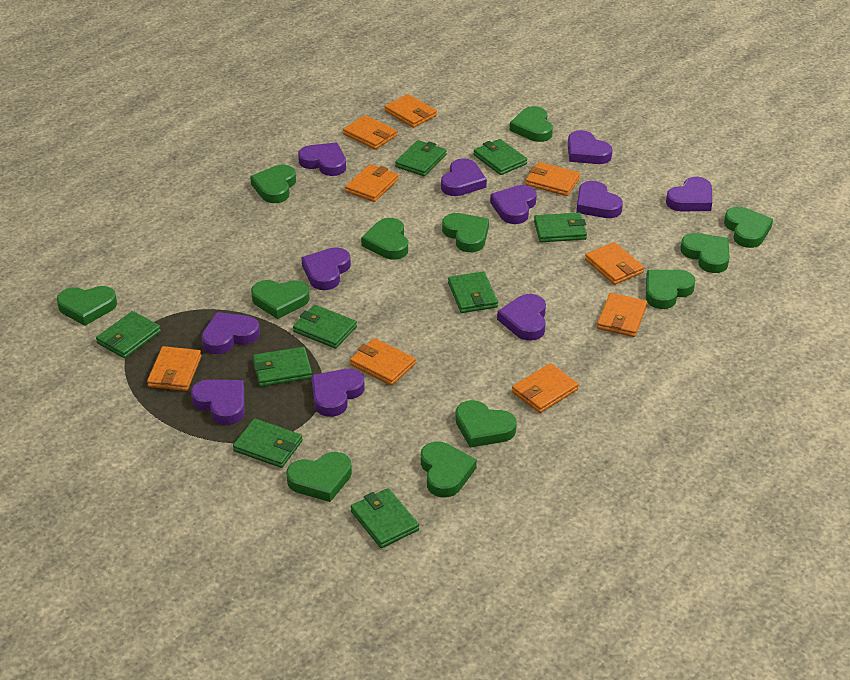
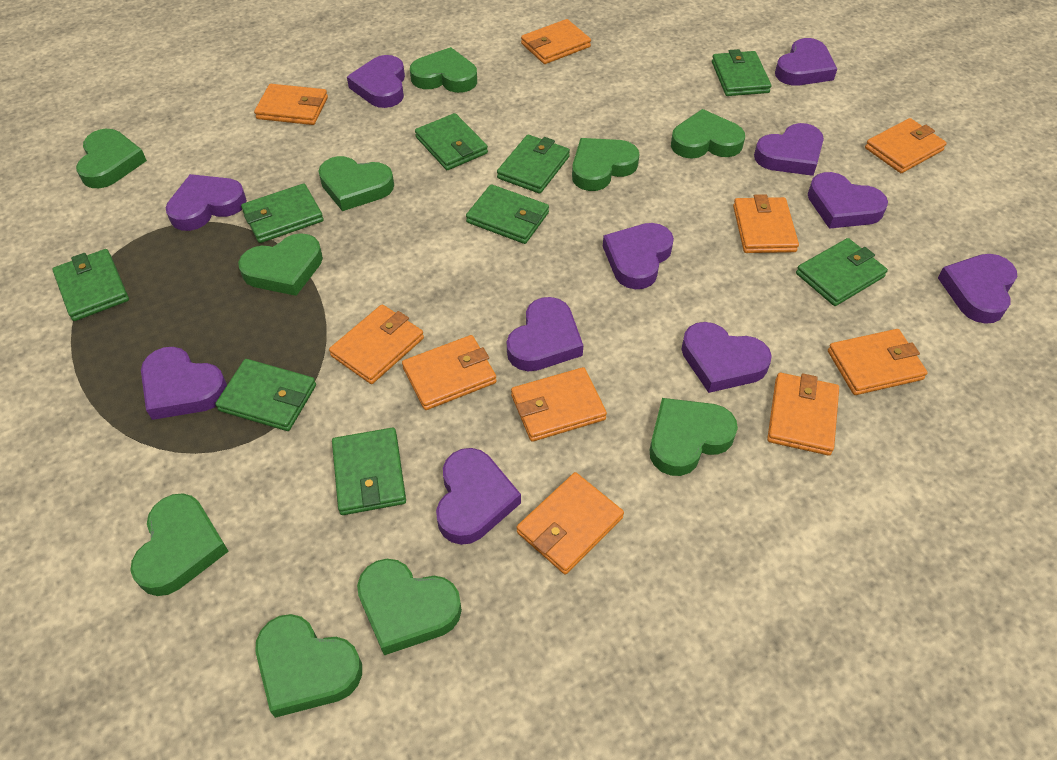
green heart: 12 -> 10
orange wallet: 9 -> 10

